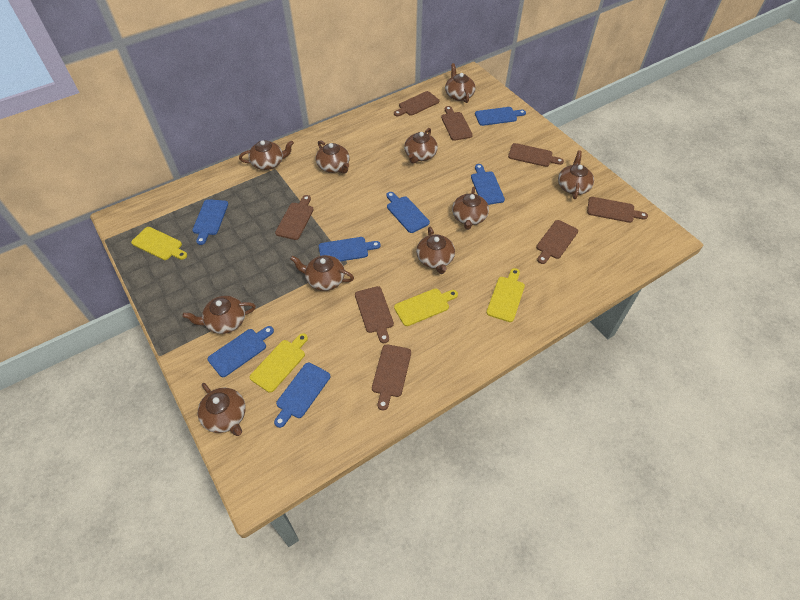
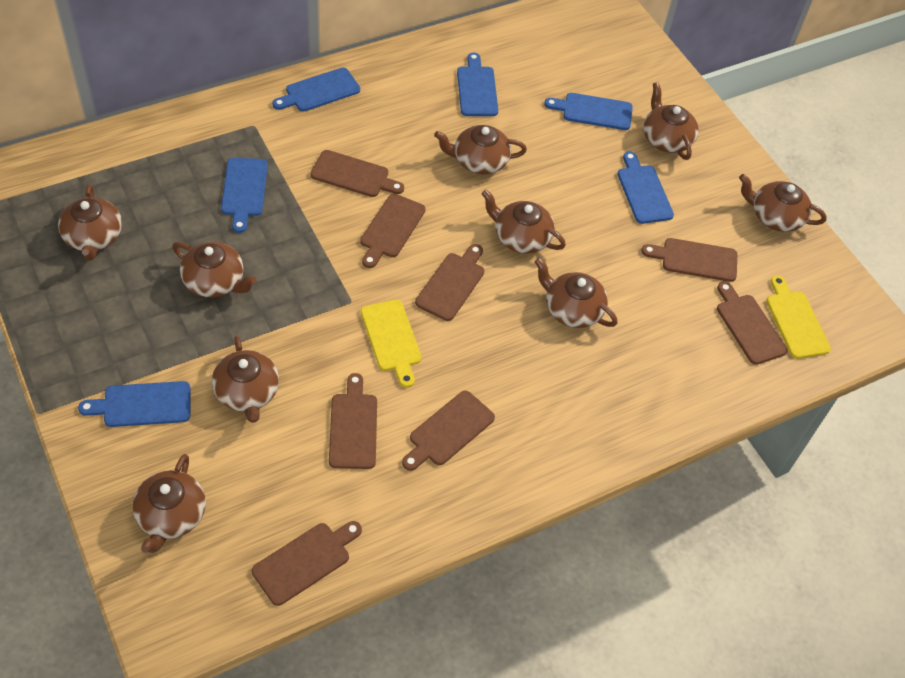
blue cutting board: 7 -> 6
brown teapot: 10 -> 9
yellow cutting board: 4 -> 2

